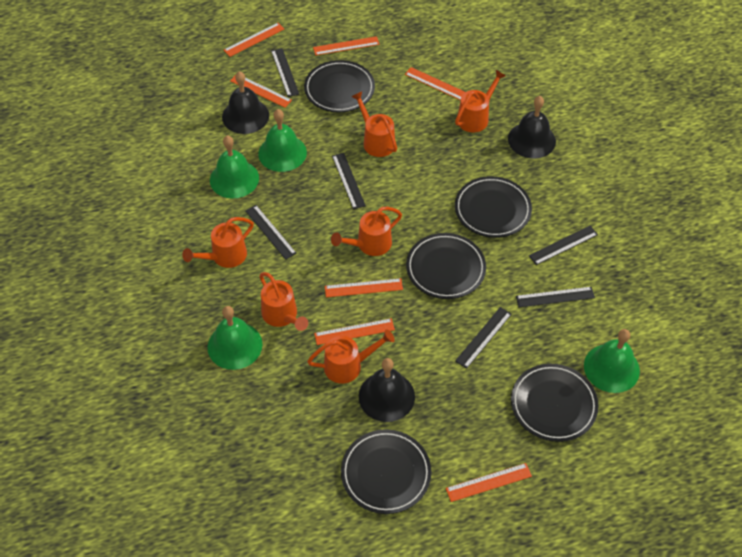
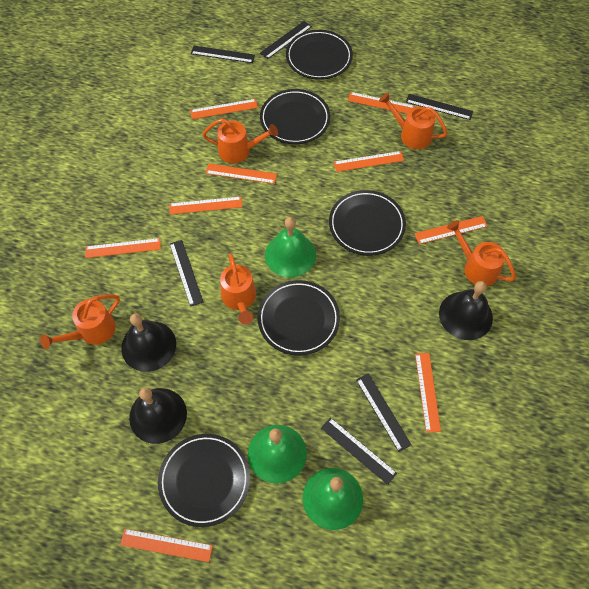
green bell: 4 -> 3
orange ruler: 7 -> 9
orange watering can: 6 -> 5

